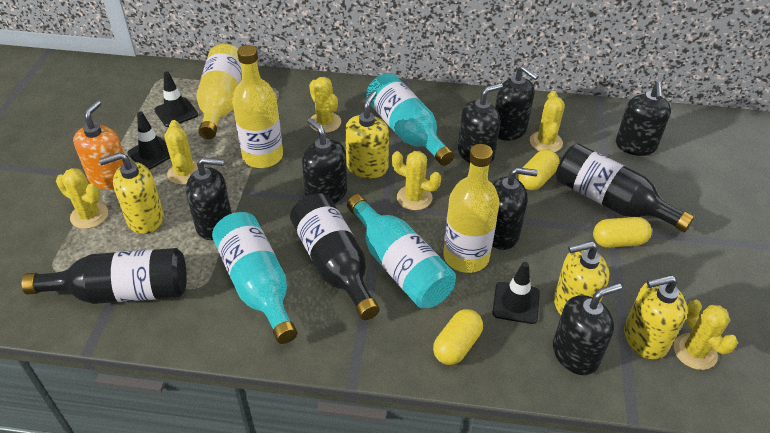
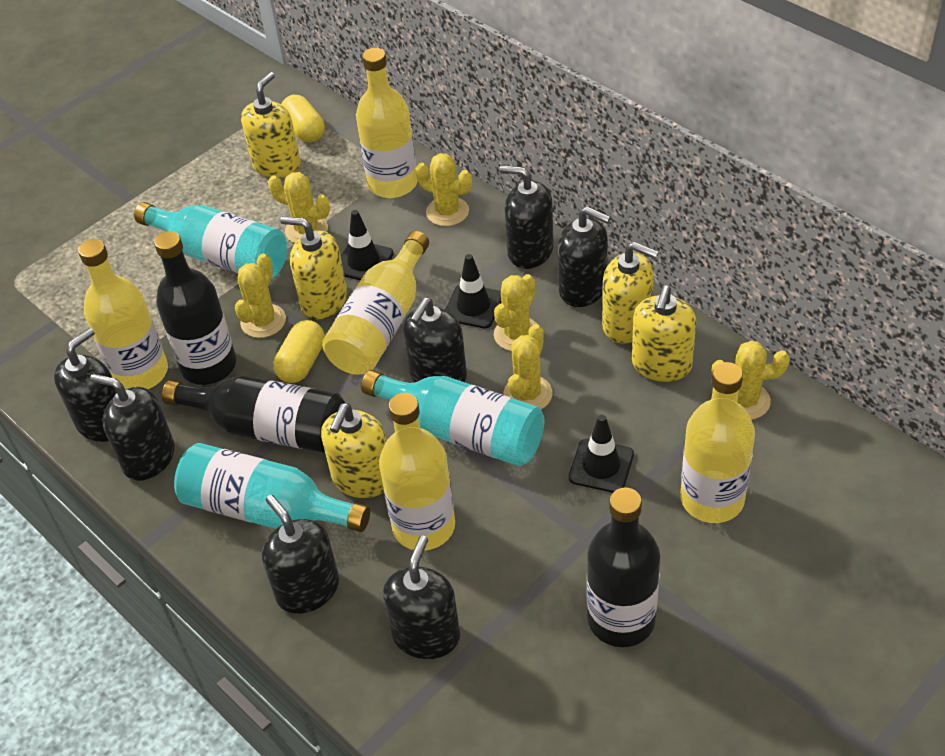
orange soap dispenser: 1 -> 0
yellow bottle: 3 -> 5
yellow capsule: 3 -> 2
yellow soap dispenser: 4 -> 5

